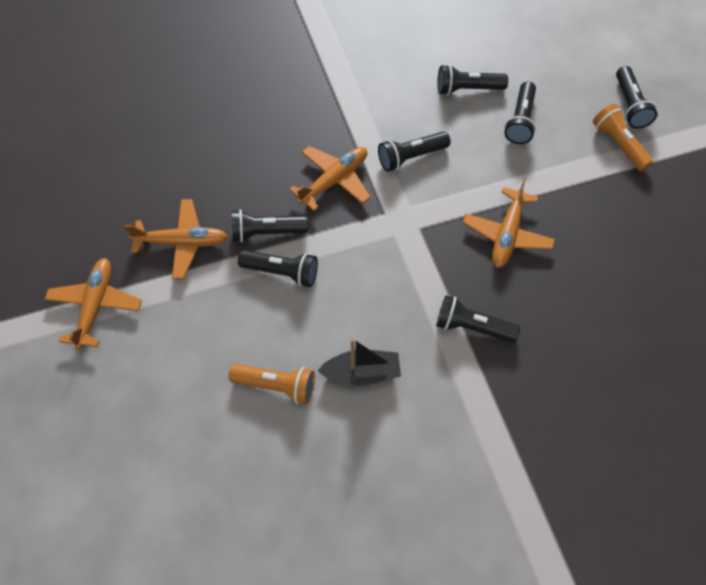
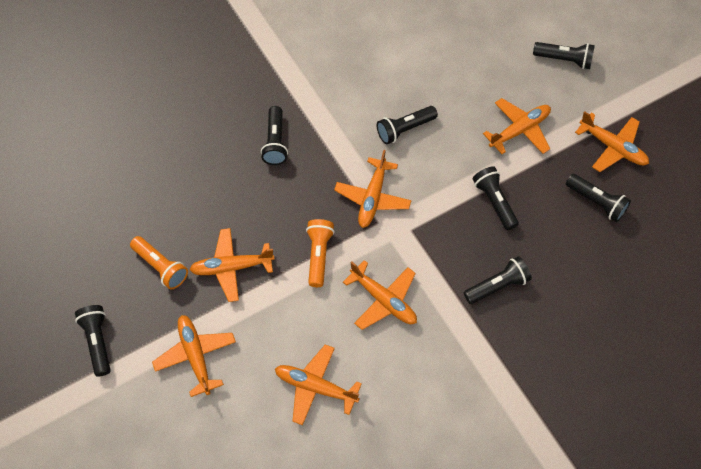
black boat: 1 -> 0
orange plane: 4 -> 7

